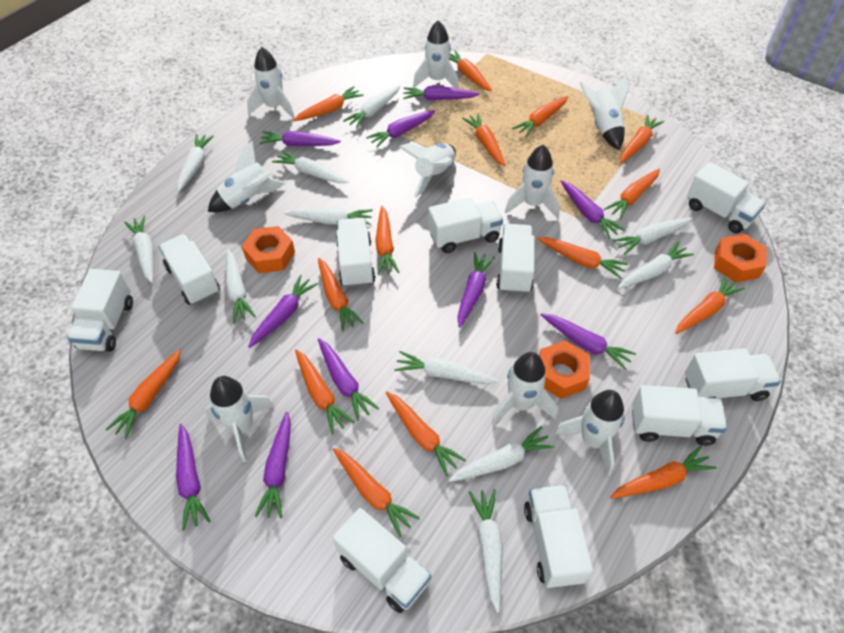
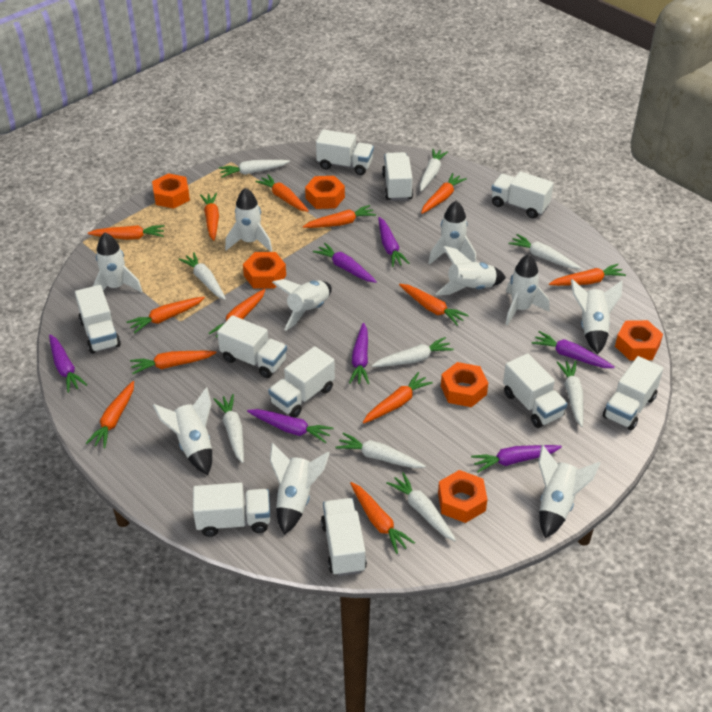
orange carrot: 15 -> 13
orange nut: 3 -> 6
purple carrot: 10 -> 7
white carrot: 11 -> 9
white rocket: 9 -> 10

